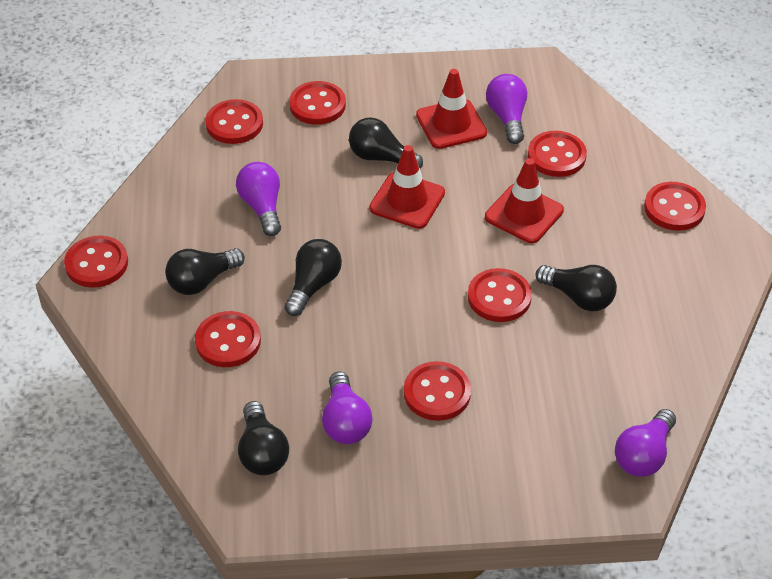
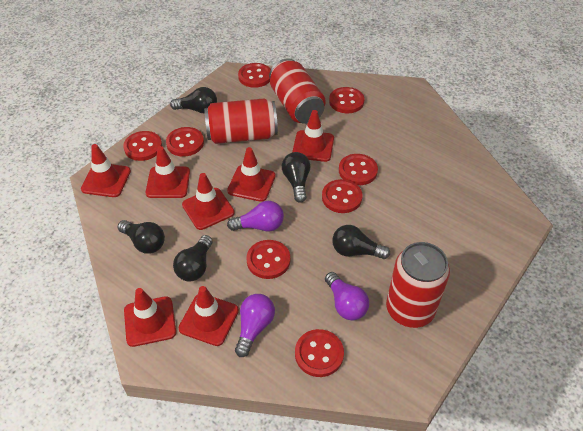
purple light bulb: 4 -> 3
red can: 0 -> 3
red traffic cone: 3 -> 7

